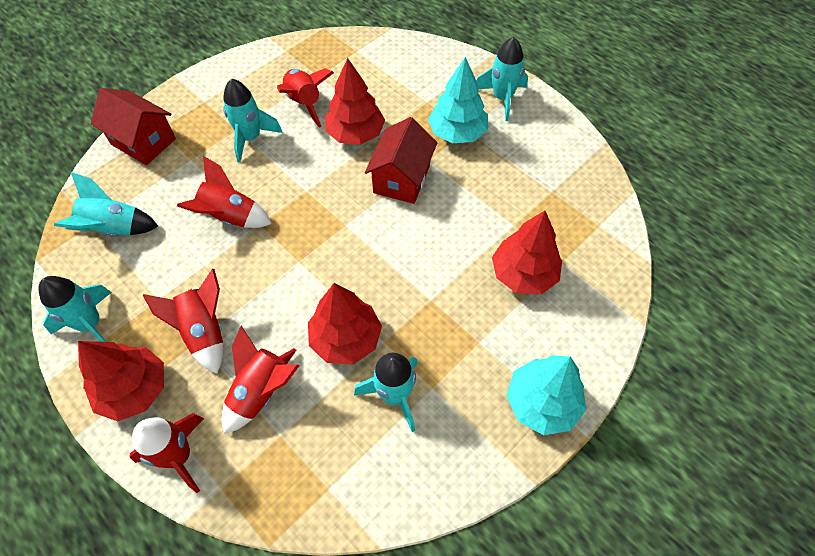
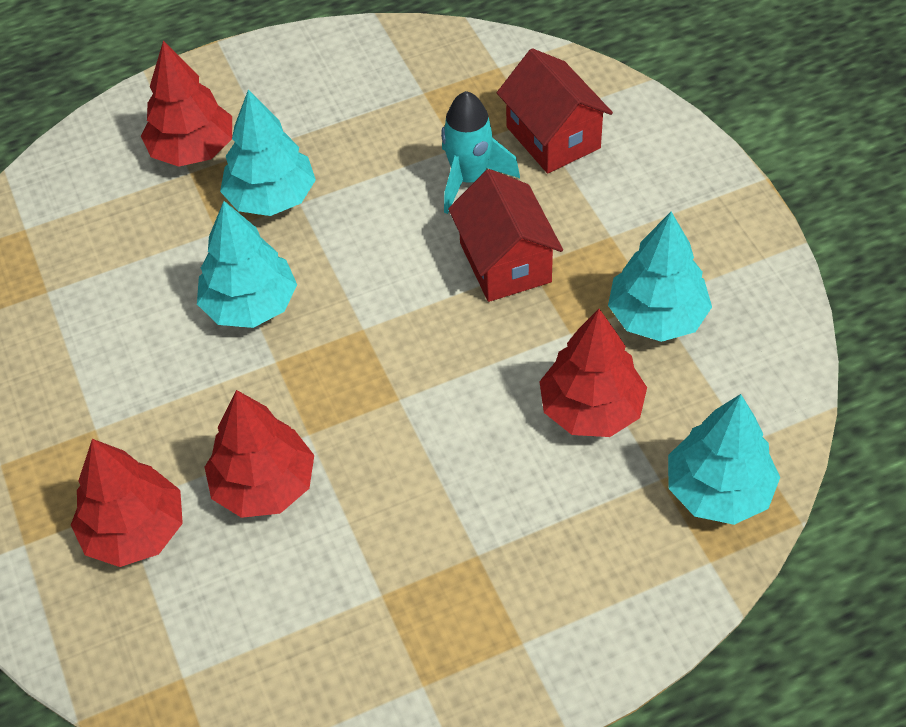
red rocket: 5 -> 0
turquoise rocket: 5 -> 1
turquoise tree: 2 -> 4

